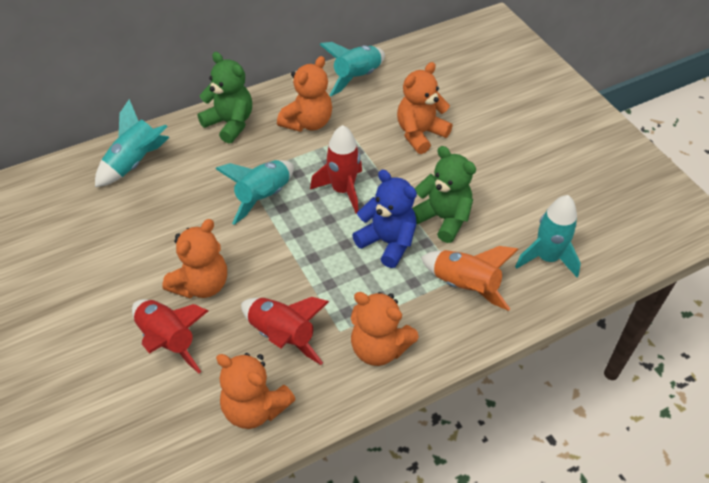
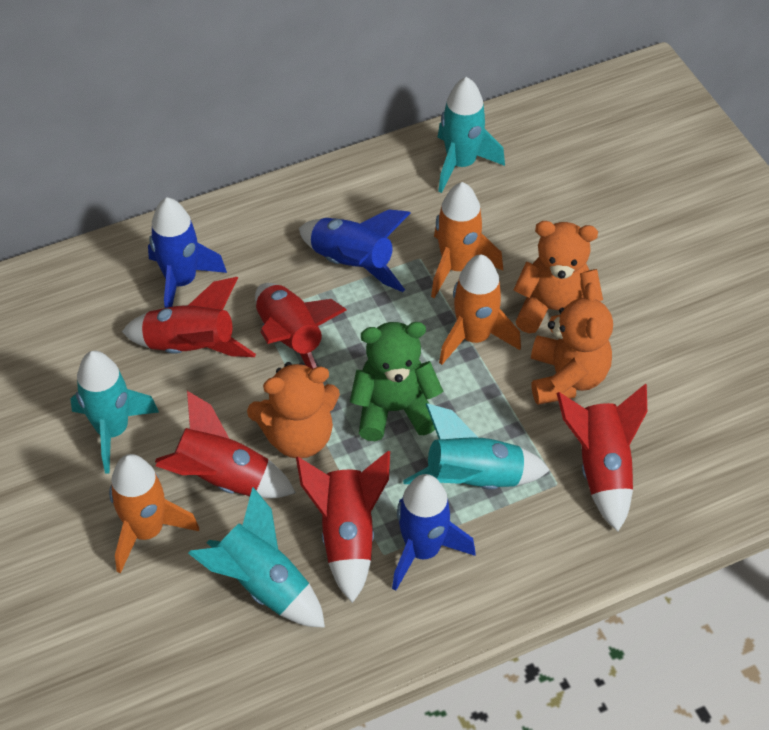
blue rocket: 0 -> 3
blue teddy bear: 1 -> 0
green teddy bear: 2 -> 1
orange rocket: 1 -> 3
orange teddy bear: 5 -> 3
red rocket: 3 -> 5

